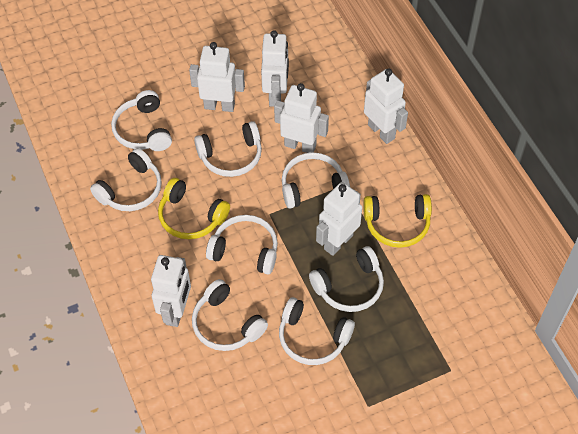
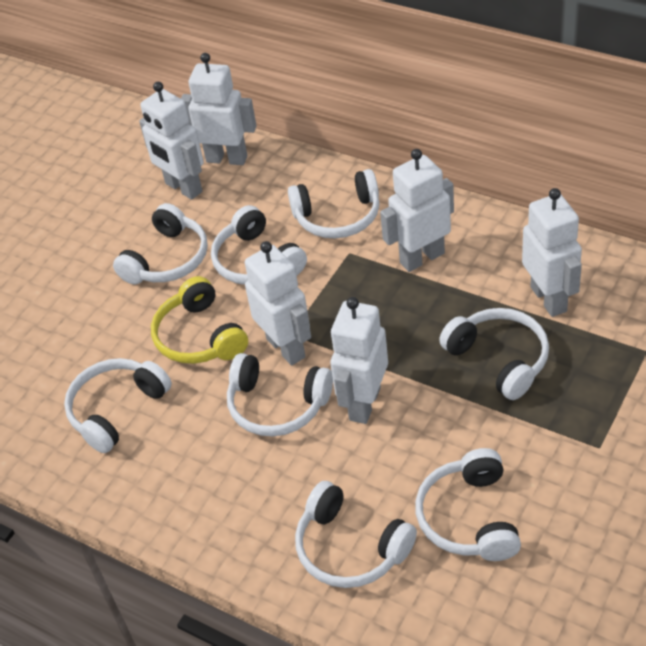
yellow headphones: 2 -> 1

